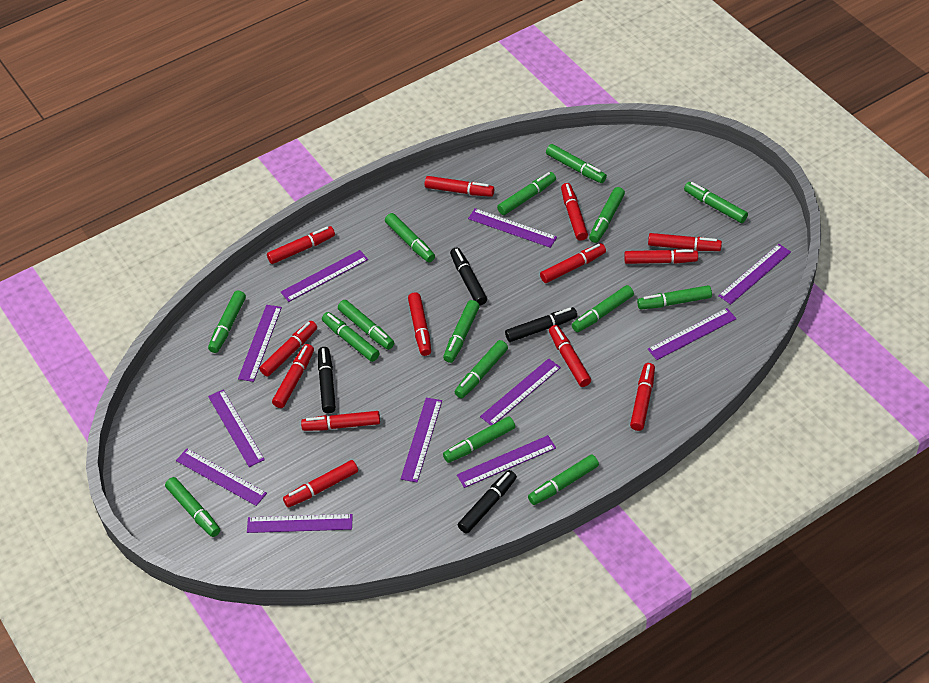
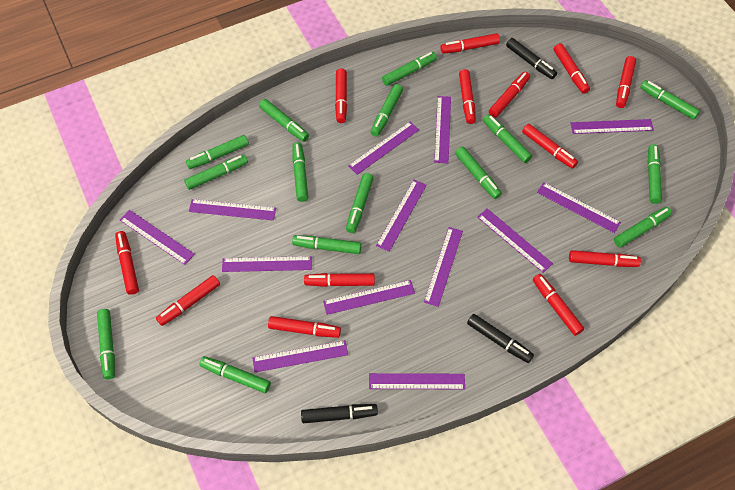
black marker: 4 -> 3
purple ruler: 11 -> 13

